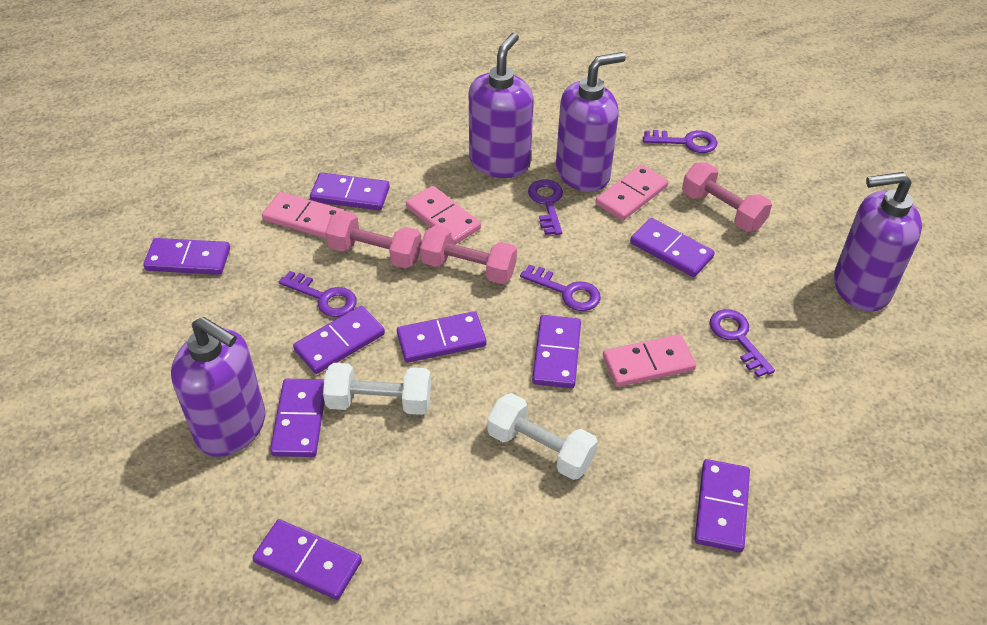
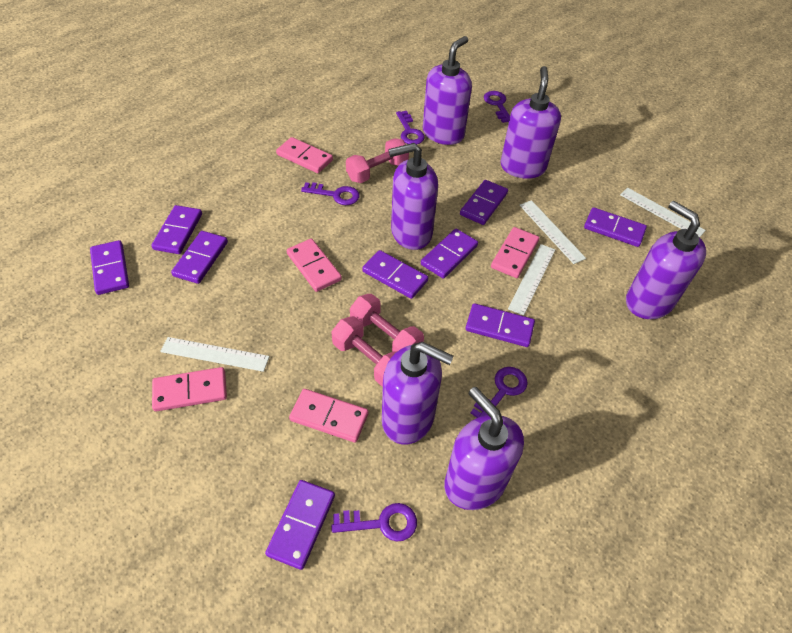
pink domino: 4 -> 5
purple soap dispenser: 4 -> 6
white dumbbell: 2 -> 0
white ruler: 0 -> 4

